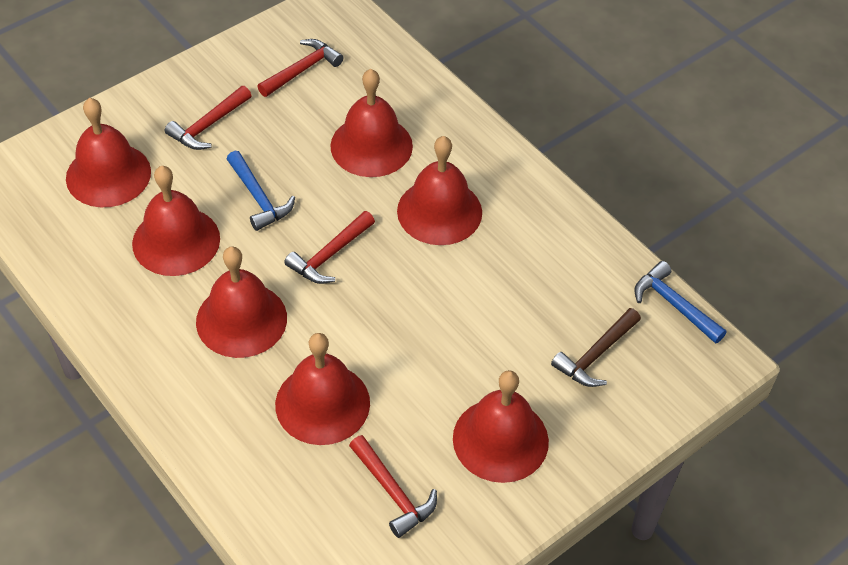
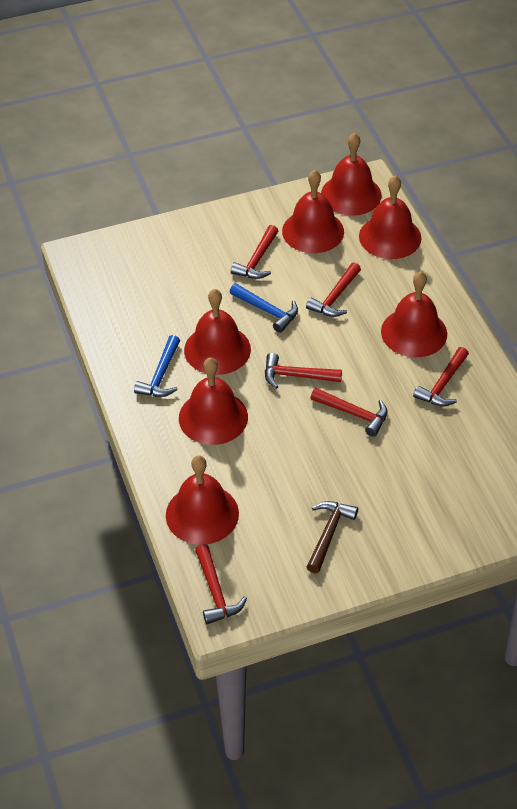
red hammer: 4 -> 6

